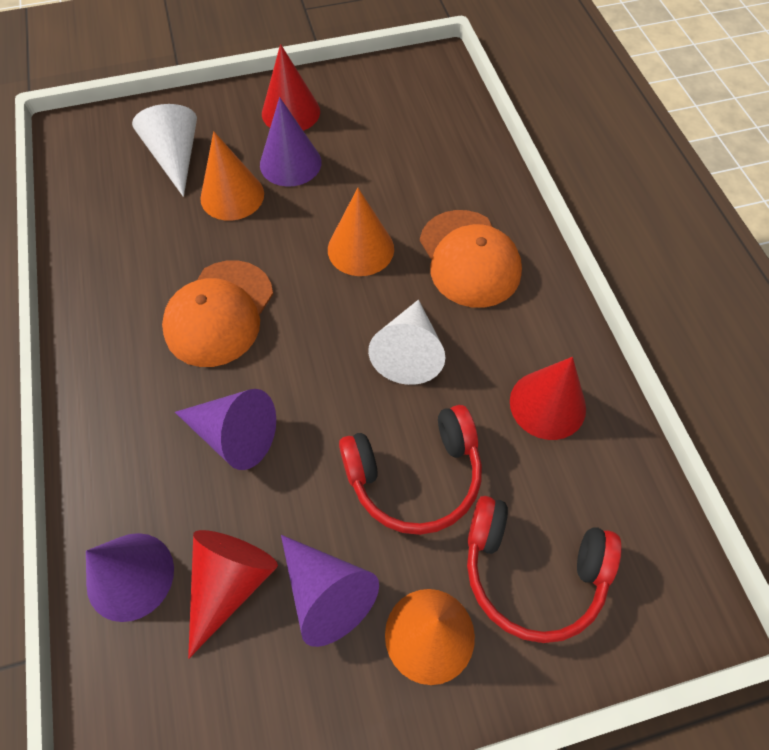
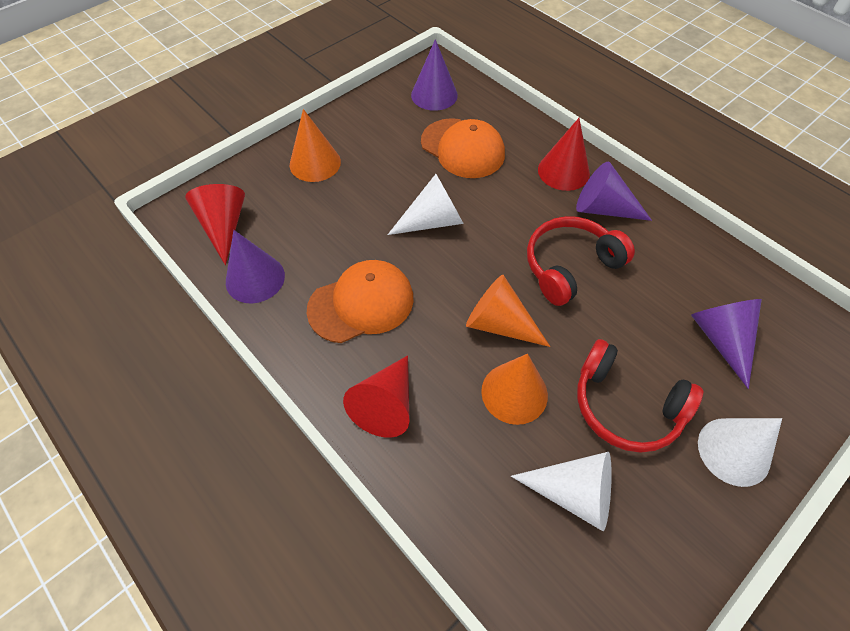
white cone: 2 -> 3

